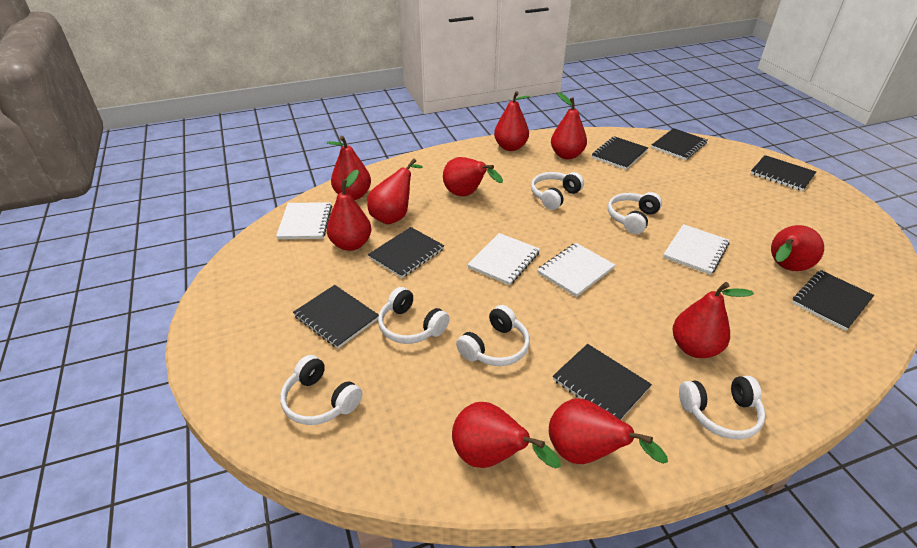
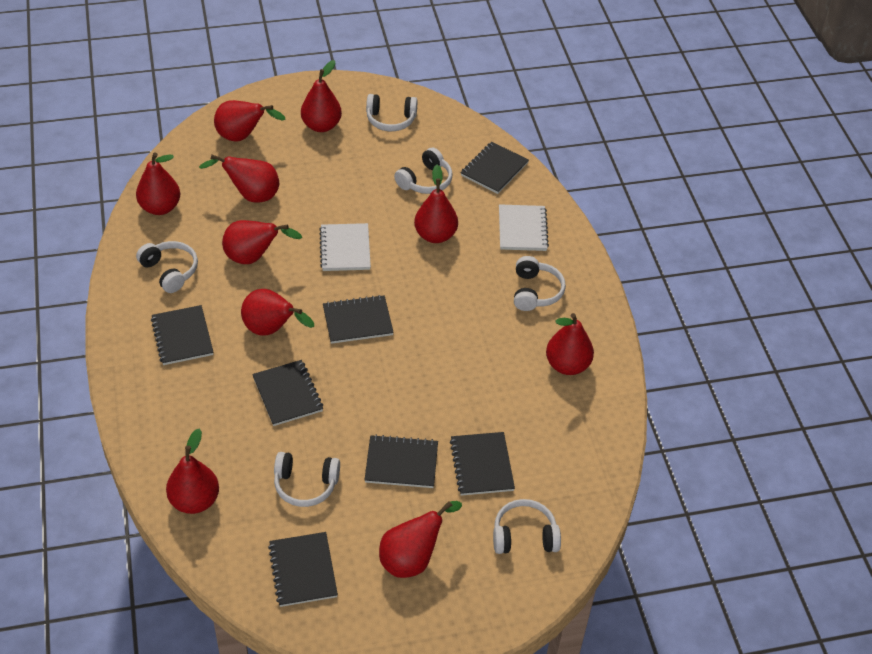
white notebook: 4 -> 2

